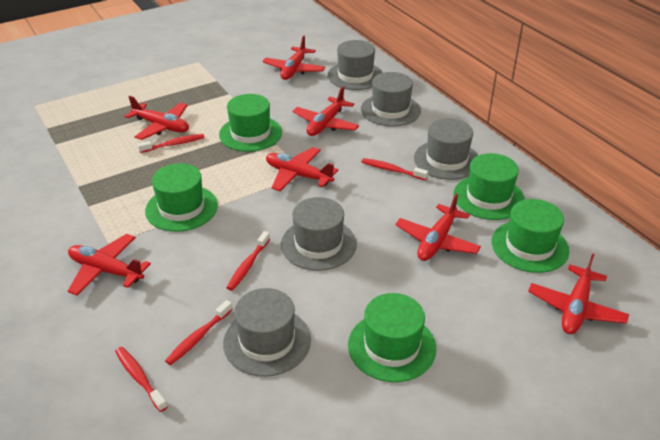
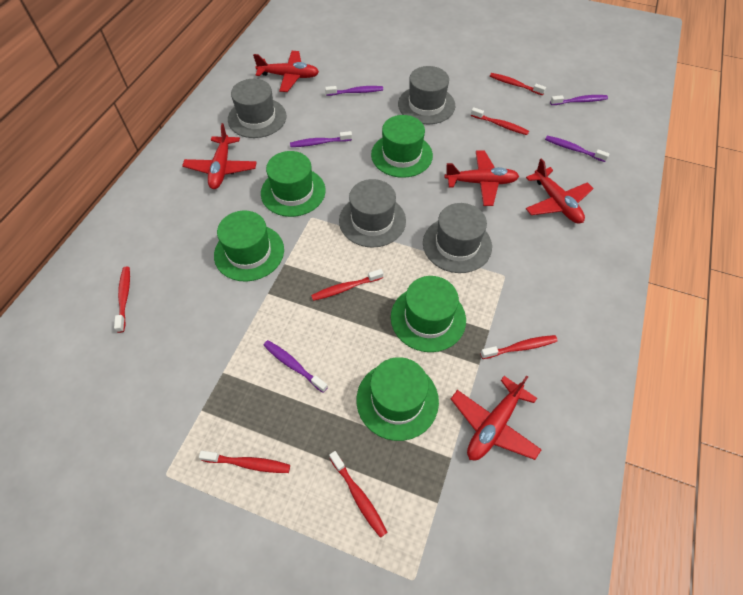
grey hat: 5 -> 4
purple toothbrush: 0 -> 5
red plane: 7 -> 5
red toothbrush: 5 -> 7

